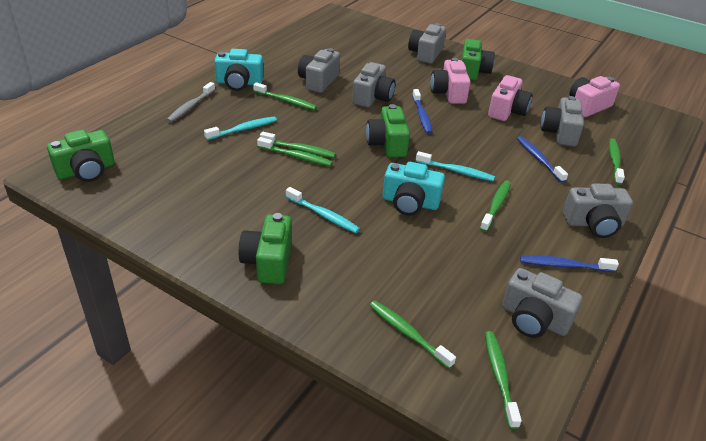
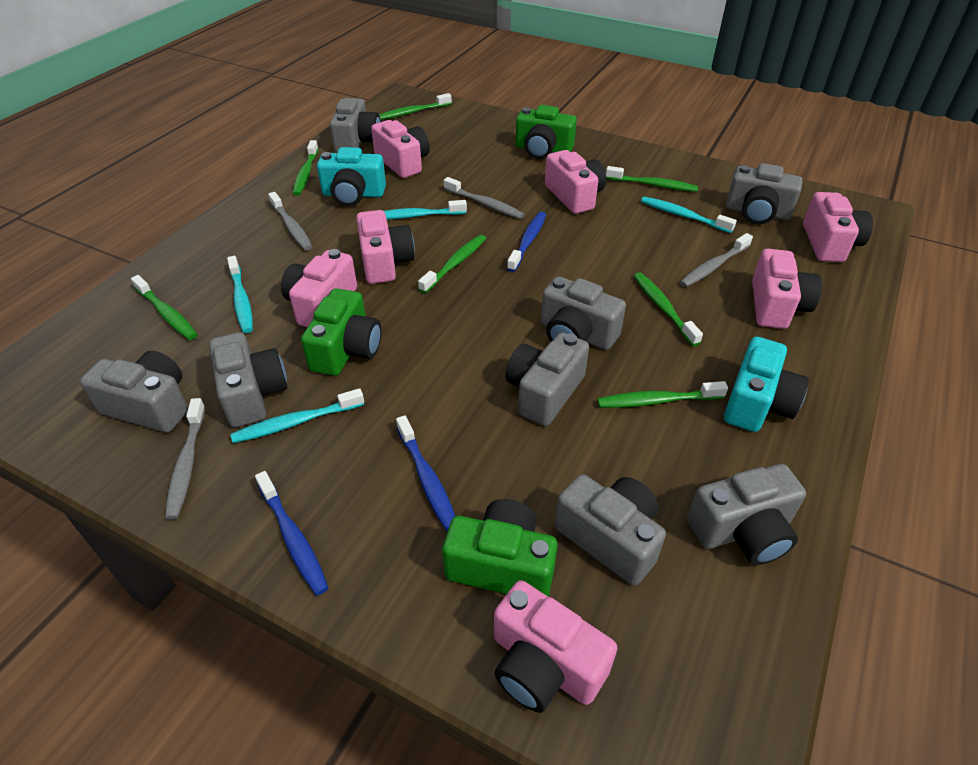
green camera: 4 -> 3
grey camera: 6 -> 8
grey toothbrush: 1 -> 4
pink camera: 3 -> 7
turquoise toothbrush: 3 -> 4

